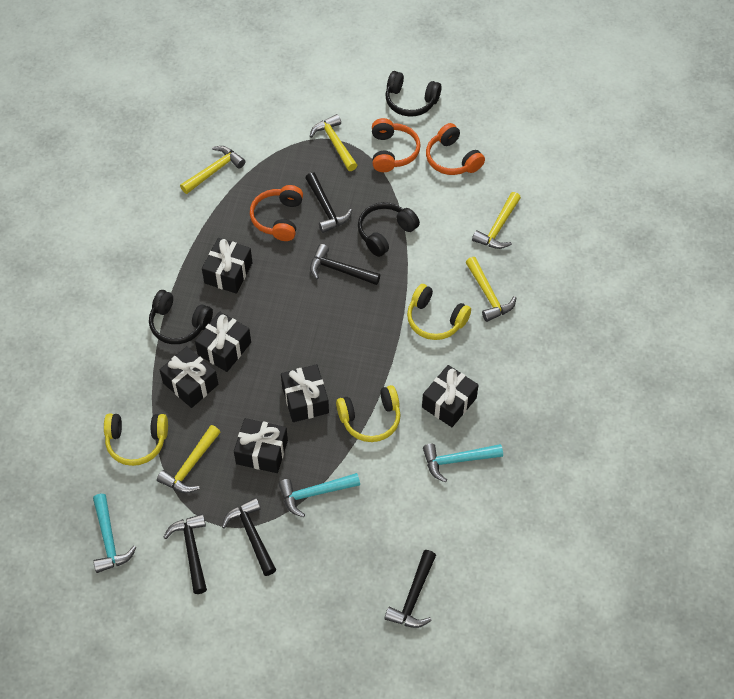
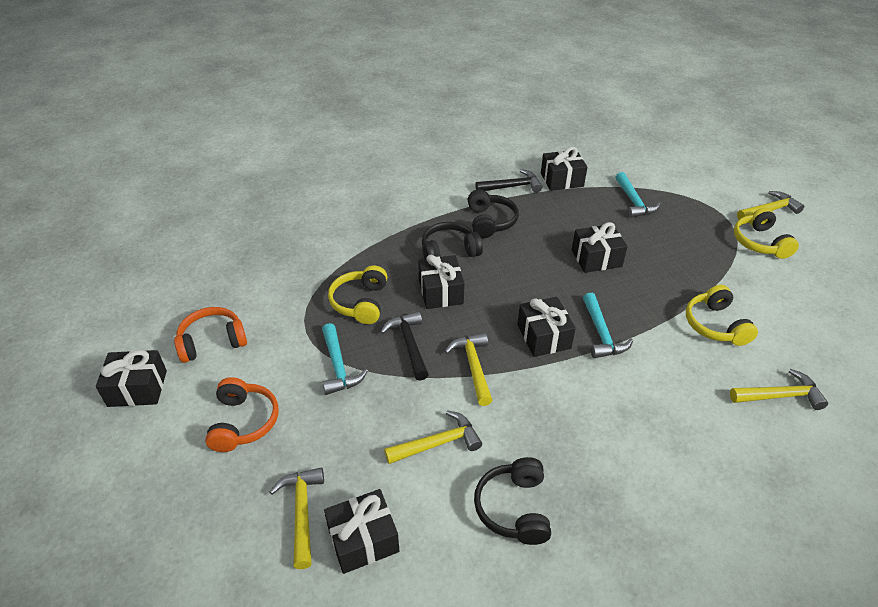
black hammer: 5 -> 2
orange headphones: 3 -> 2

